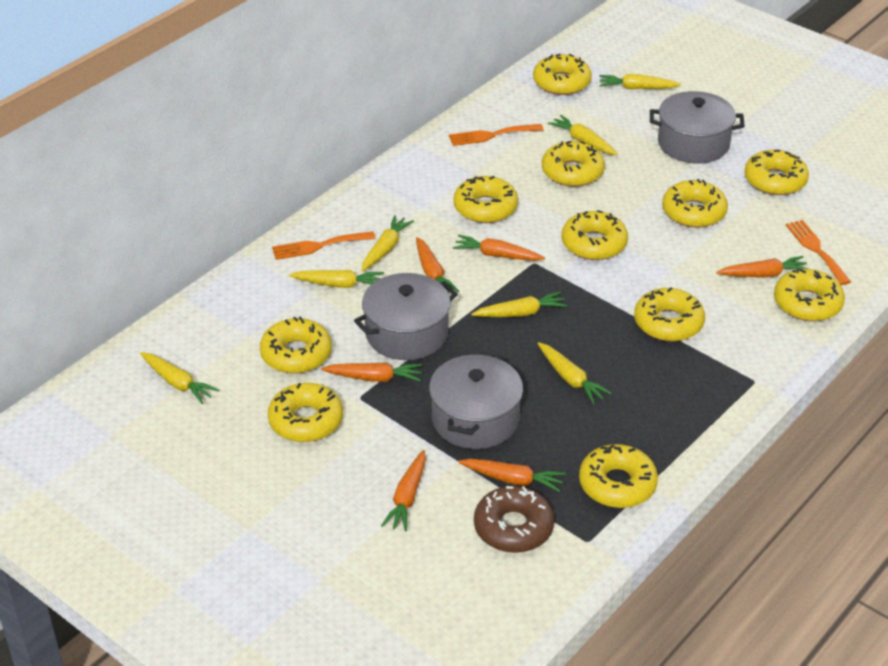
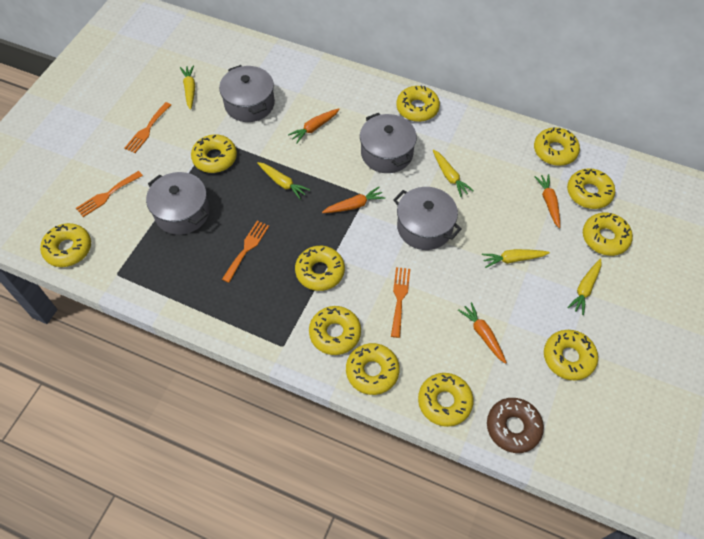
grey pot: 3 -> 4
orange carrot: 6 -> 4
orange fork: 3 -> 4
yellow carrot: 7 -> 5

